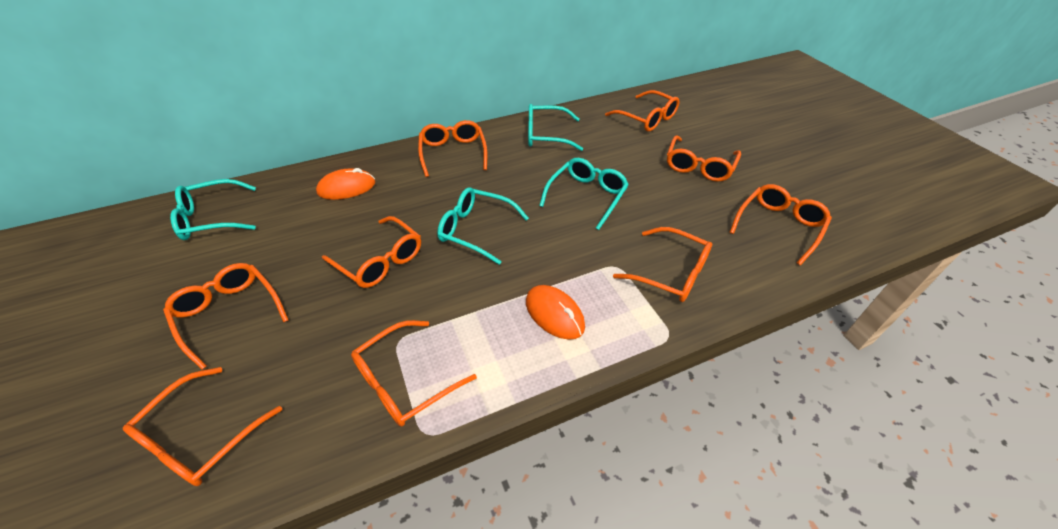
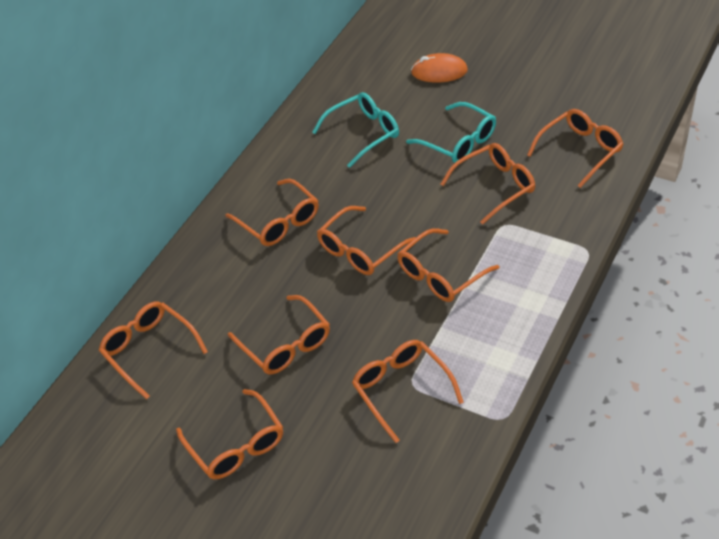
orange mouse: 2 -> 1
turquoise glasses: 4 -> 2

